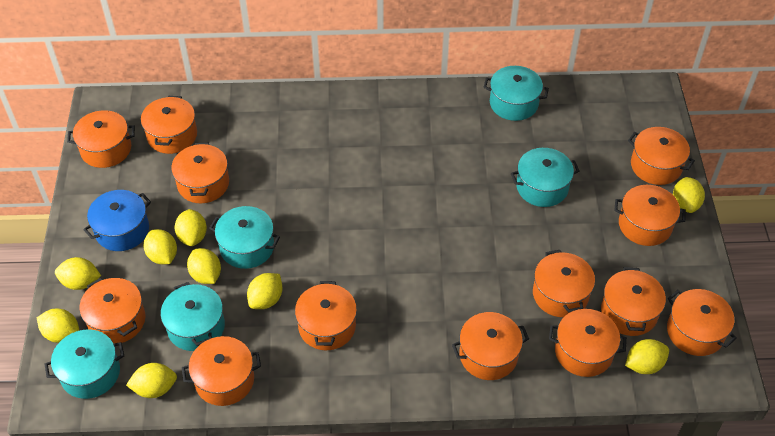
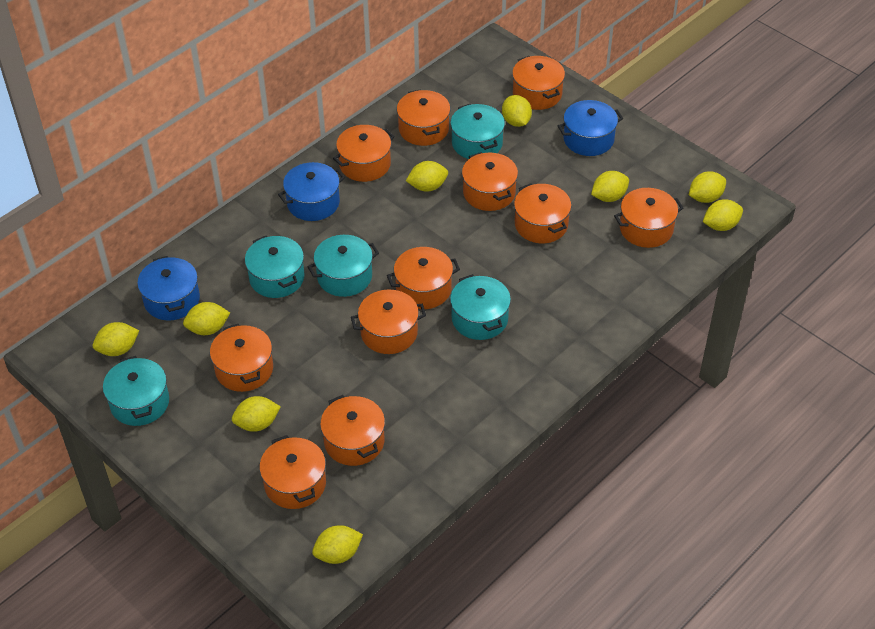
blue pot: 1 -> 3
orange pot: 13 -> 11

